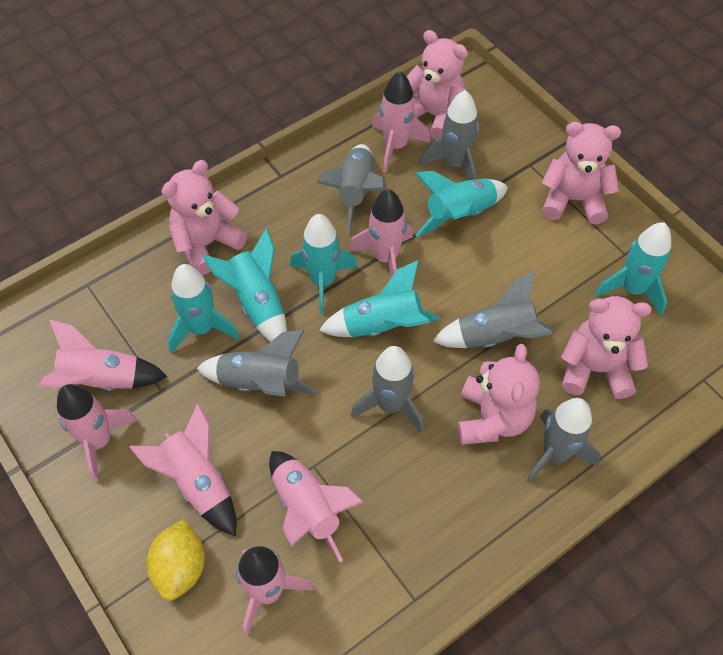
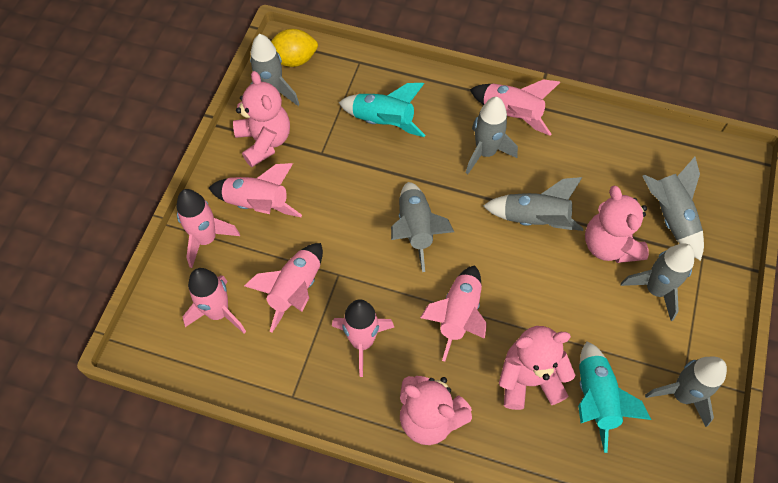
grey rocket: 6 -> 7
pink teddy bear: 5 -> 4
turquoise rocket: 6 -> 2

